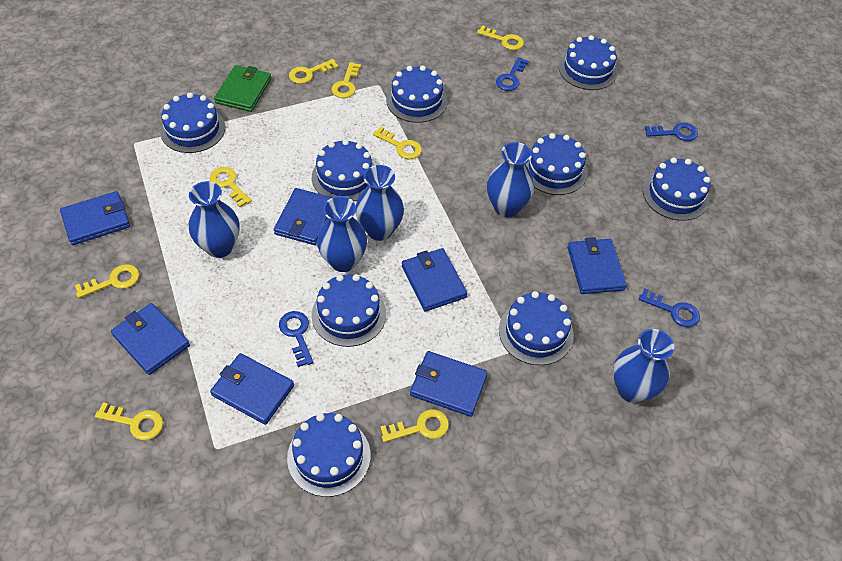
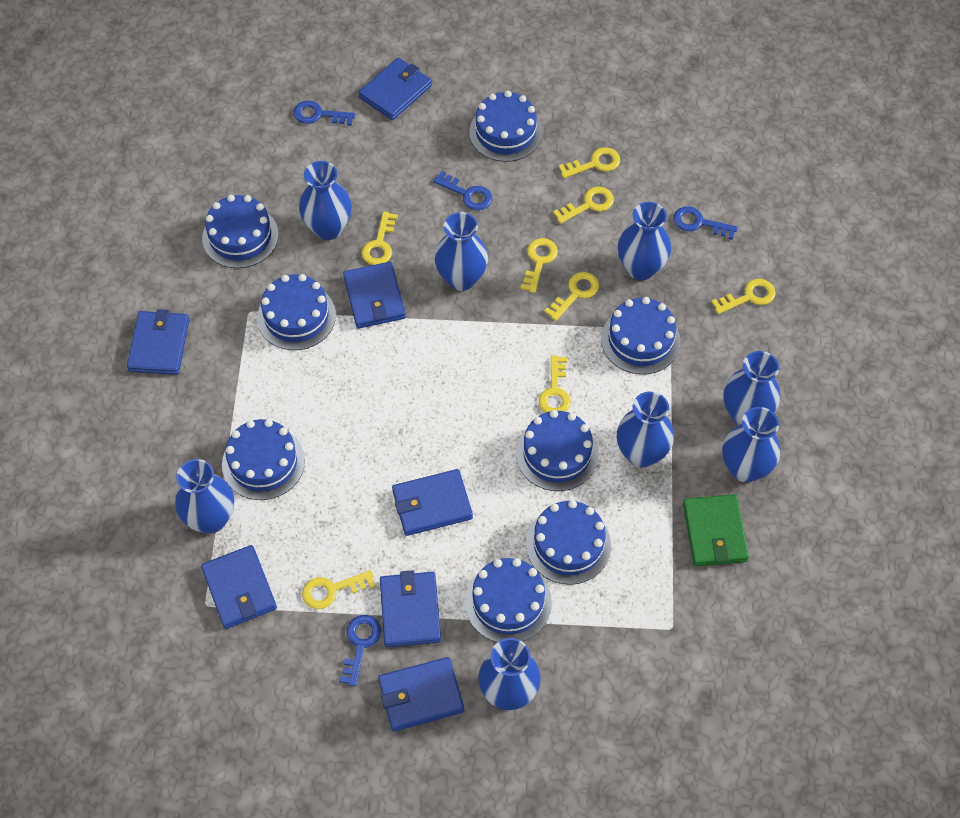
blue cake: 9 -> 8
blue vase: 5 -> 8

